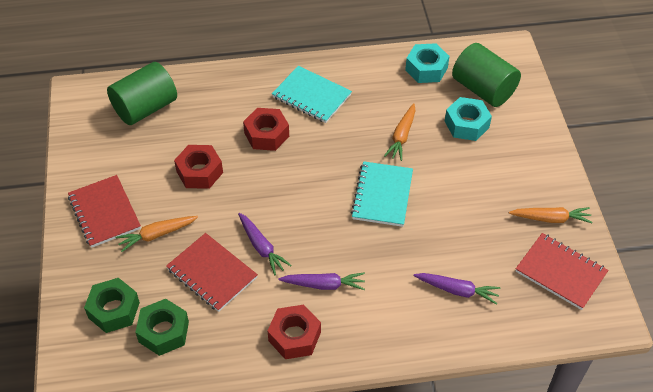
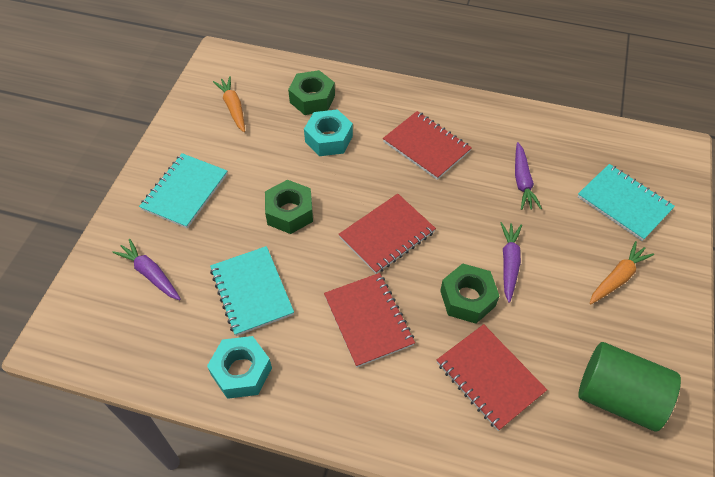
green cylinder: 2 -> 1
green nut: 2 -> 3
orange carrot: 3 -> 2
red notebook: 3 -> 4
red nut: 3 -> 0
turquoise notebook: 2 -> 3

